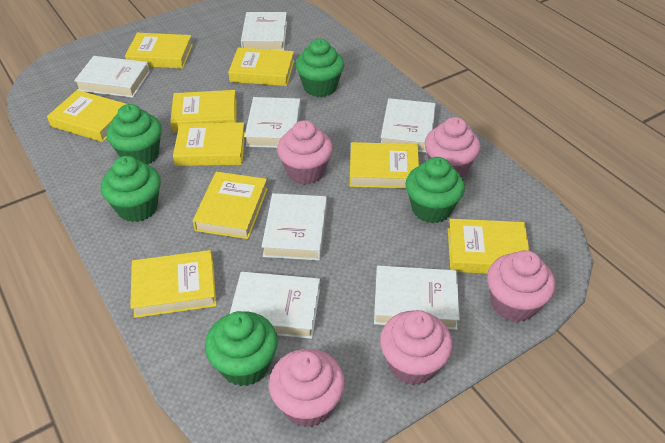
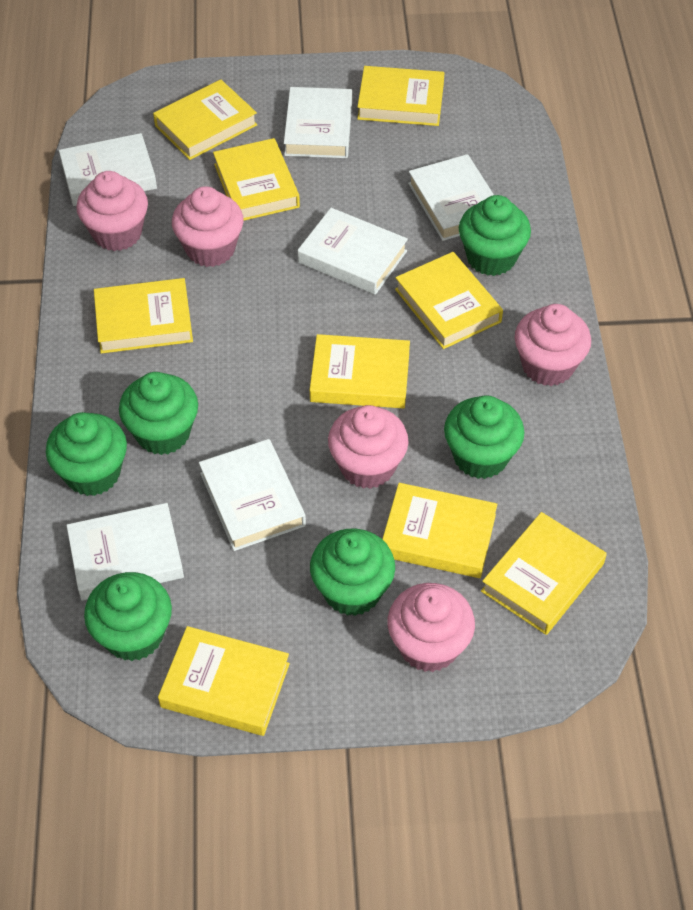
green cupcake: 5 -> 6
white book: 7 -> 6

